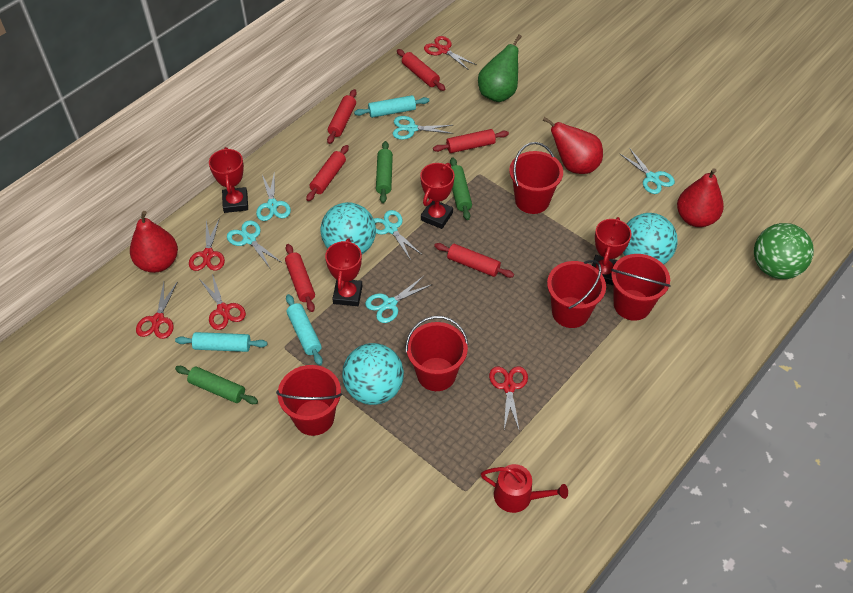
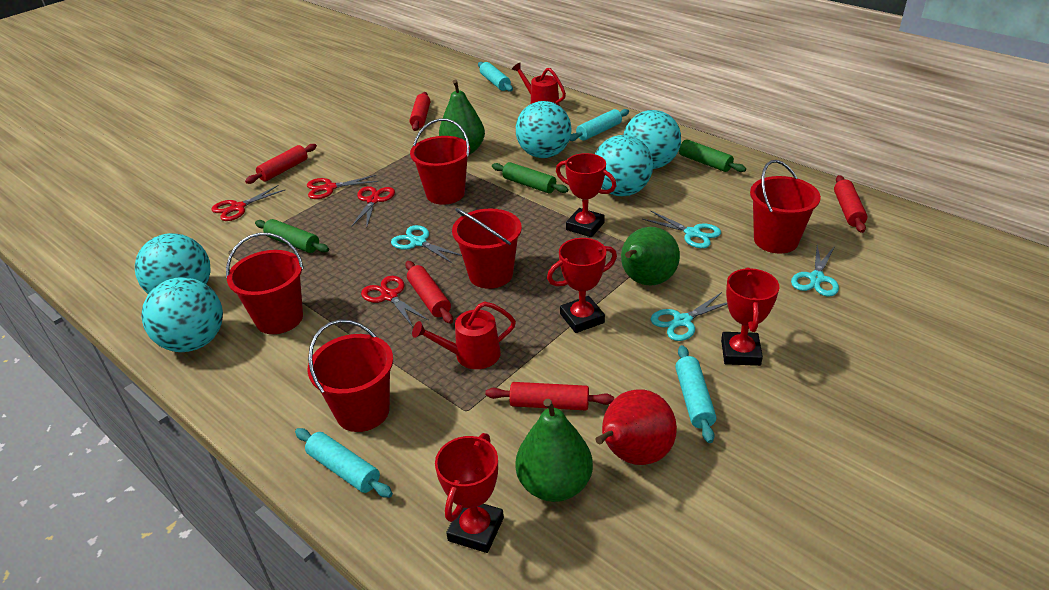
green ball: 1 -> 0
green pear: 1 -> 3
red pear: 3 -> 1
red rolling pin: 6 -> 5
red scissors: 5 -> 4
red watering can: 1 -> 2
turquoise ball: 3 -> 5
turquoise rolling pin: 3 -> 4
turquoise scissors: 6 -> 4

